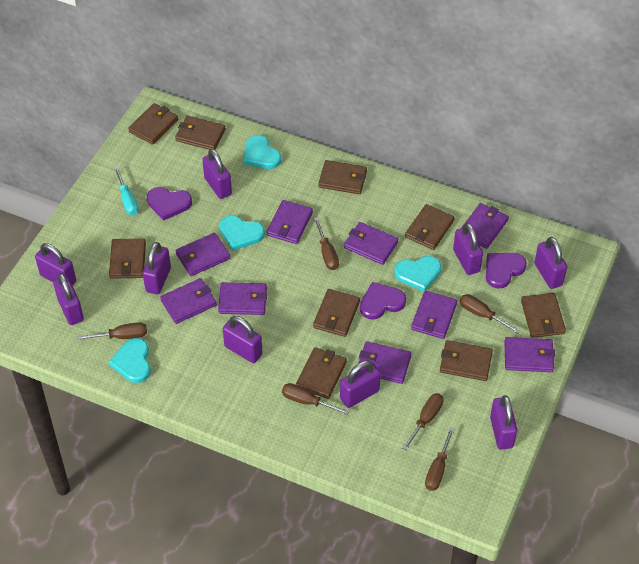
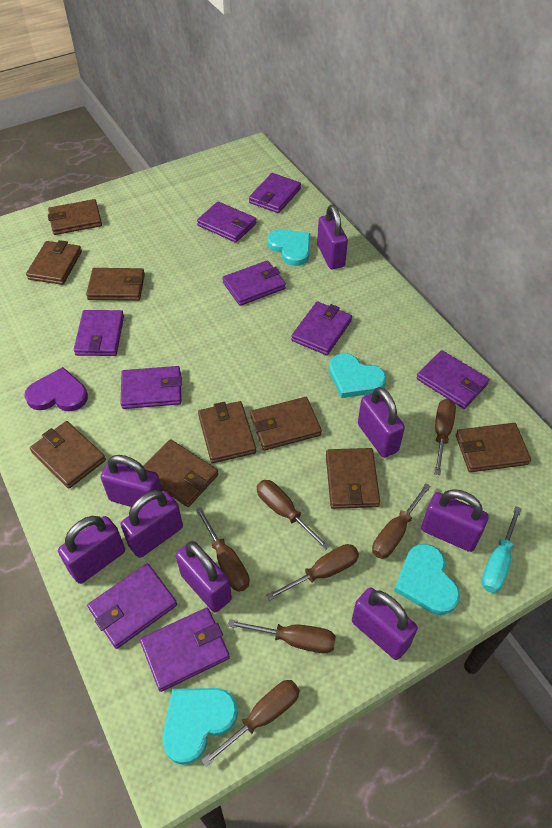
brown screwdriver: 6 -> 7
purple heart: 3 -> 1
purple padlock: 9 -> 8

